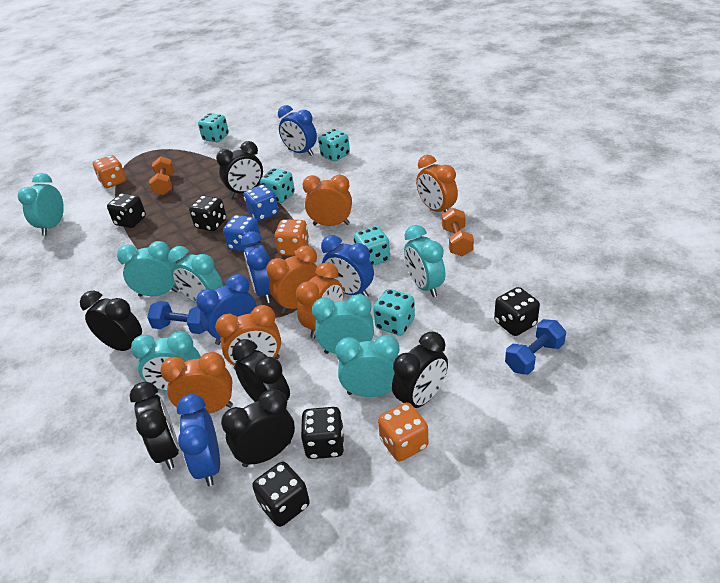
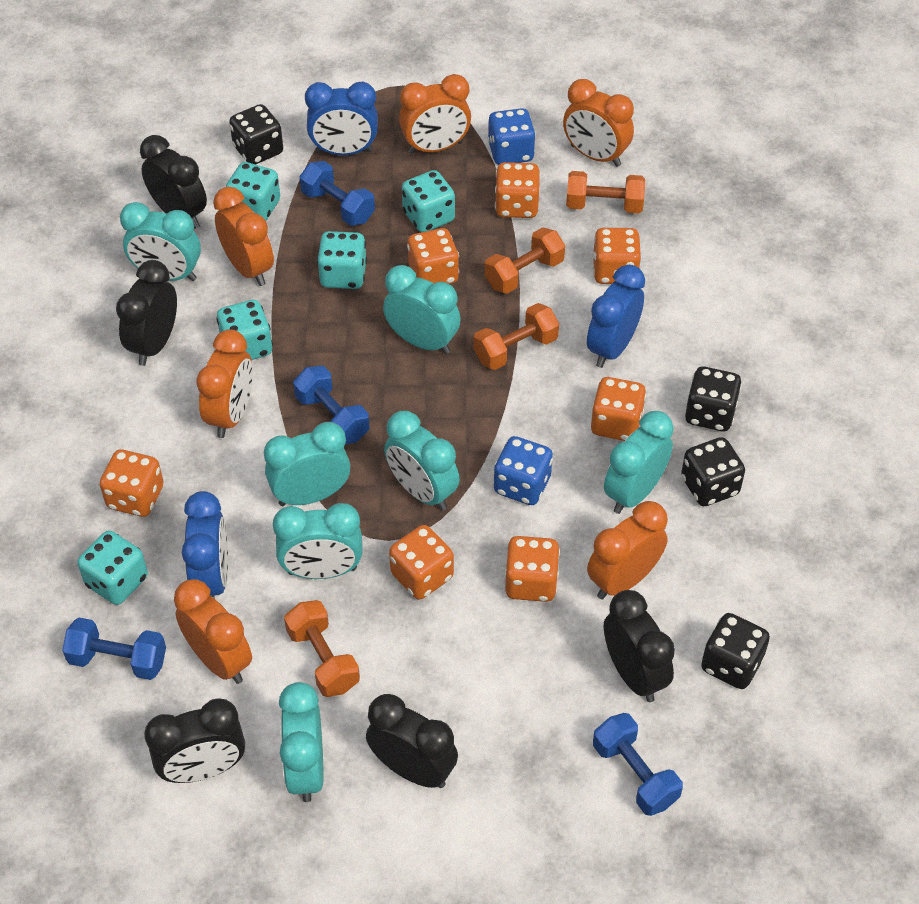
black clock: 6 -> 5
black dice: 5 -> 4
blue clock: 5 -> 3
blue dumbbell: 2 -> 4
orange dice: 3 -> 7
orange dumbbell: 2 -> 4

